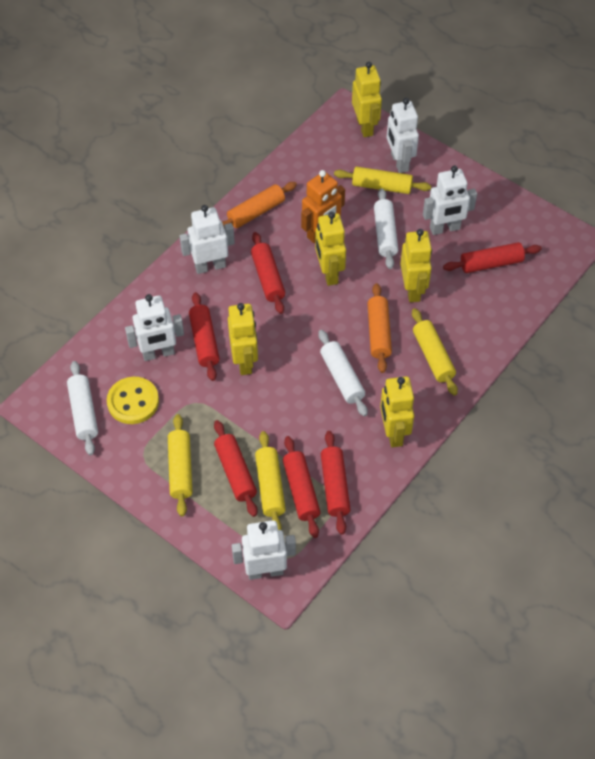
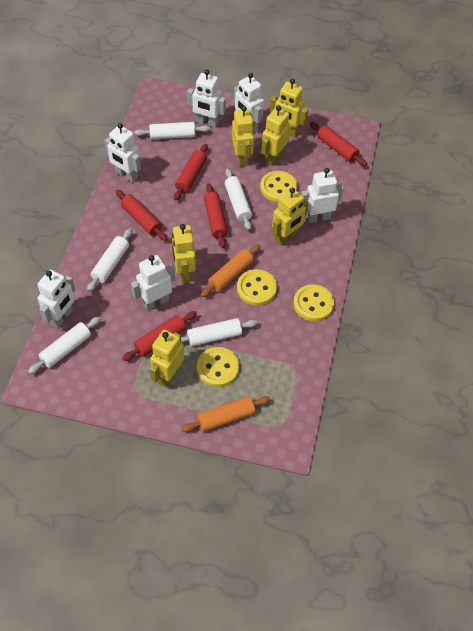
orange robot: 1 -> 0
red rolling pin: 6 -> 5
white robot: 5 -> 6
white rolling pin: 3 -> 5
yellow button: 1 -> 4
yellow robot: 5 -> 6
yellow rolling pin: 4 -> 0

